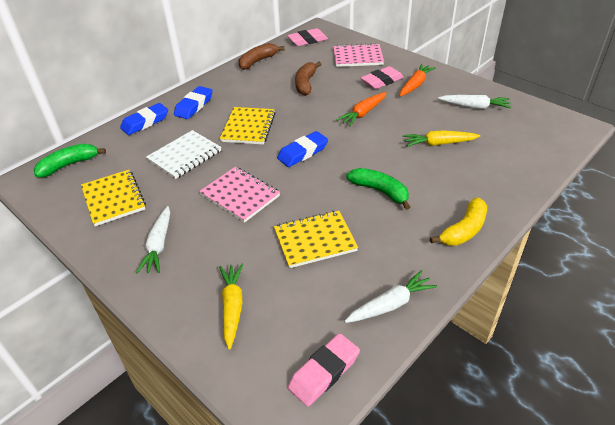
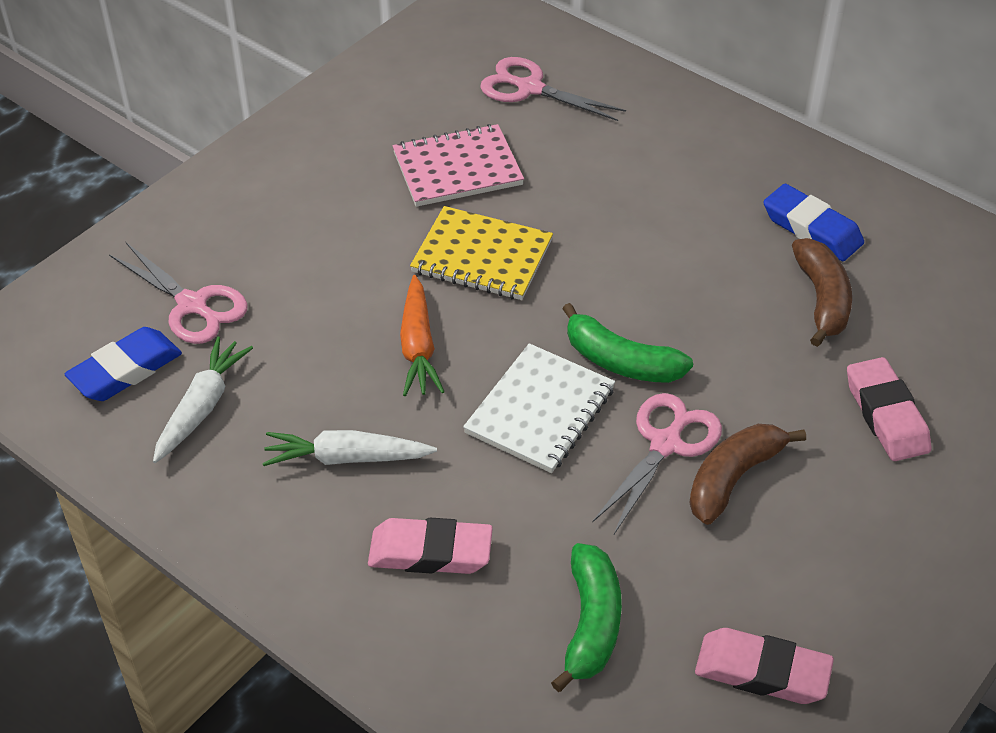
blue eraser: 3 -> 2
orange carrot: 2 -> 1
pink notebook: 2 -> 1
pink scissors: 0 -> 3
white carrot: 3 -> 2
yellow banana: 1 -> 0
yellow carrot: 2 -> 0
yellow notebook: 3 -> 1

